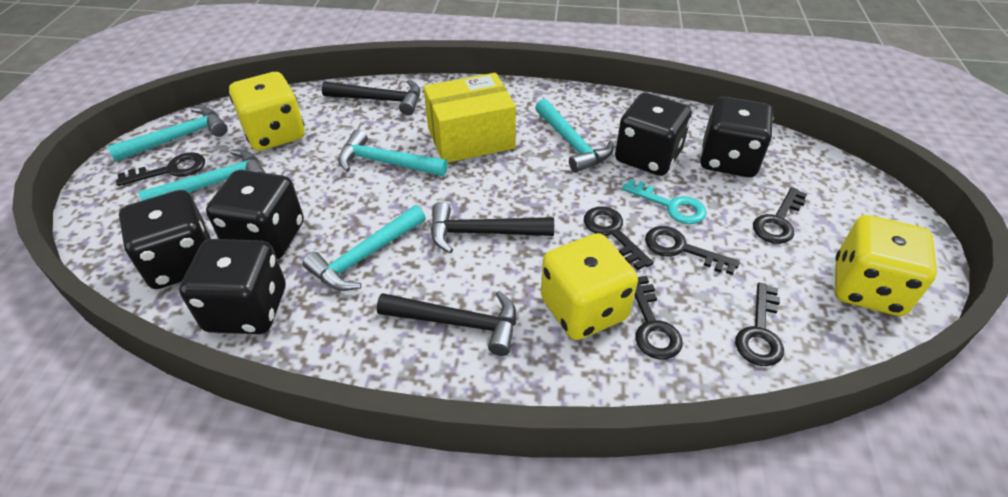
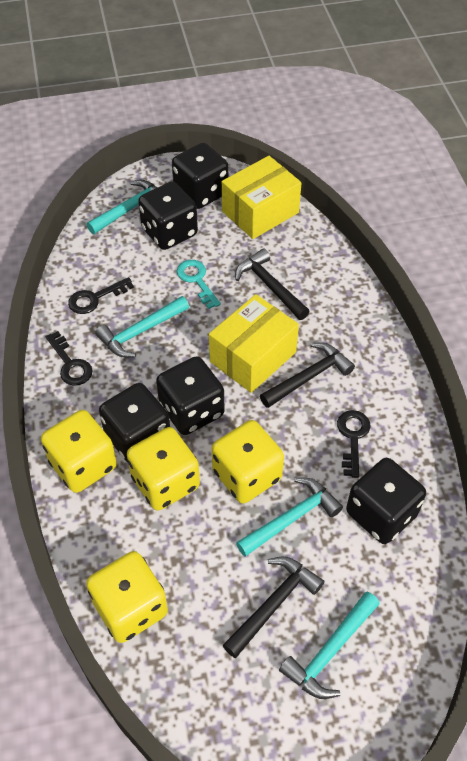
black key: 6 -> 3
turquoise hammer: 5 -> 4
yellow box: 1 -> 2
yellow dice: 3 -> 4

